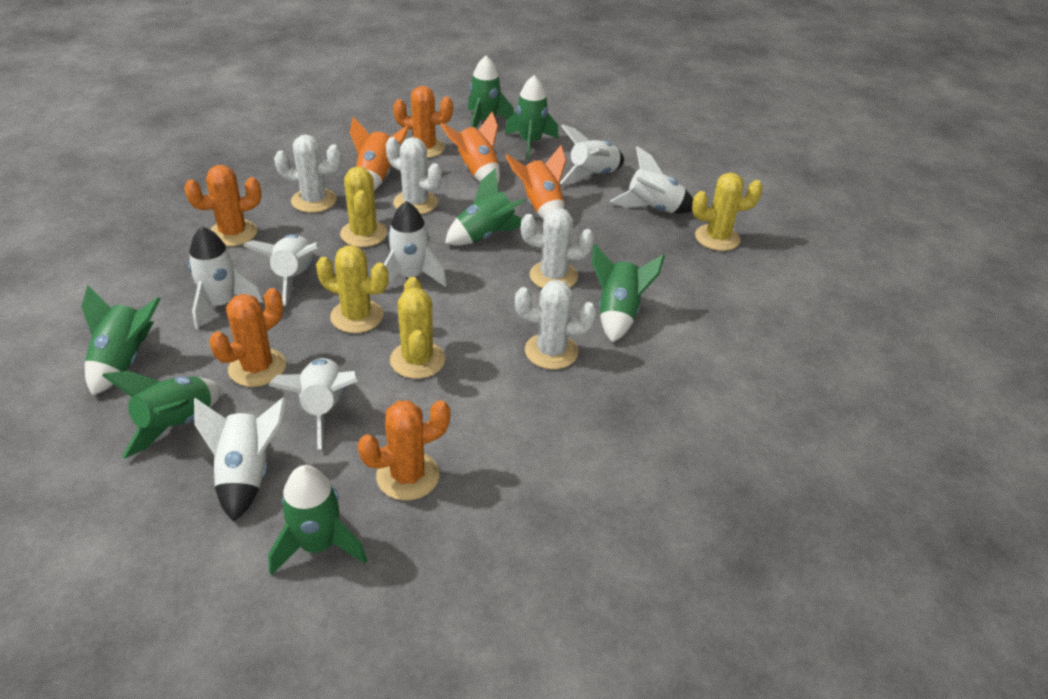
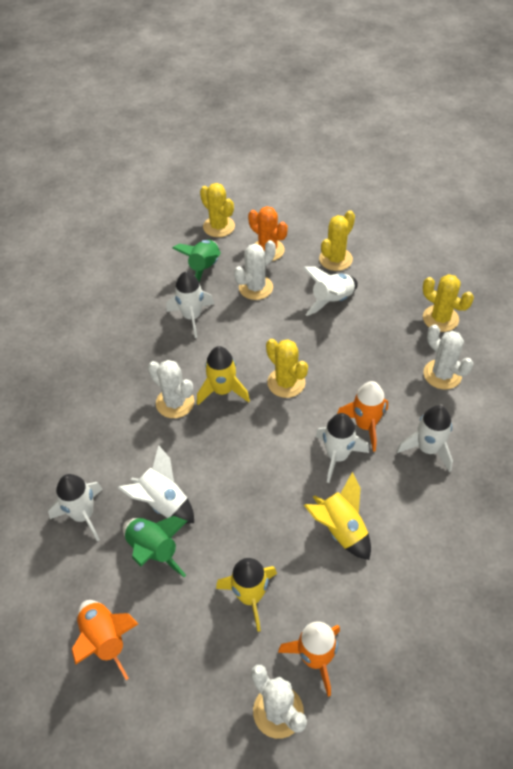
green rocket: 7 -> 2
orange cactus: 4 -> 1
white rocket: 7 -> 6
yellow rocket: 0 -> 3

